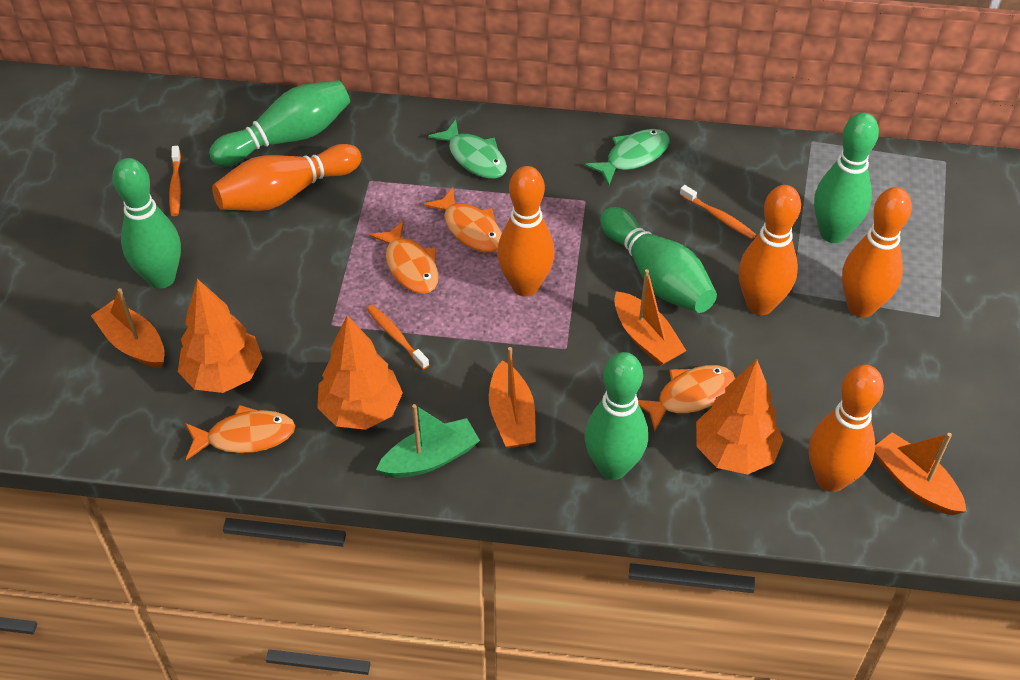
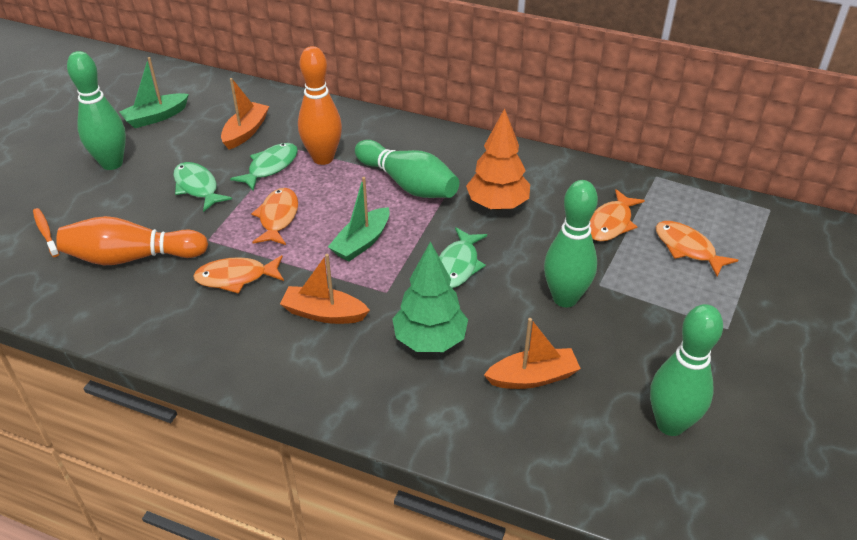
green boat: 1 -> 2
green bowling pin: 5 -> 4
green fish: 2 -> 3
green tree: 0 -> 1
orange boat: 4 -> 3
orange bowling pin: 5 -> 2
orange toothbrush: 3 -> 1
orange tree: 3 -> 1

